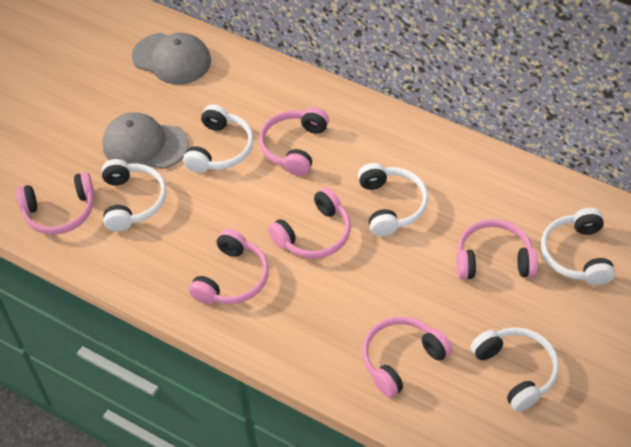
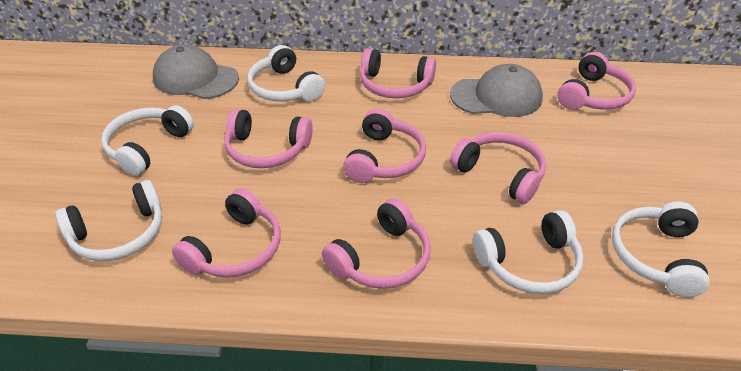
pink headphones: 6 -> 7

